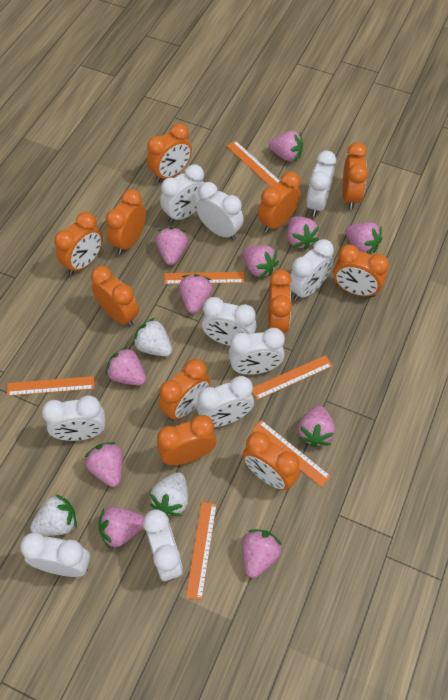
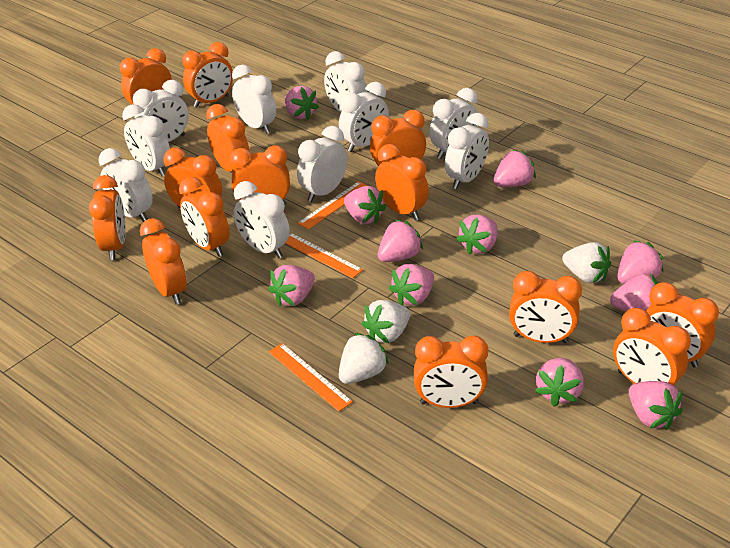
orange clock: 11 -> 14
orange ruler: 6 -> 3

